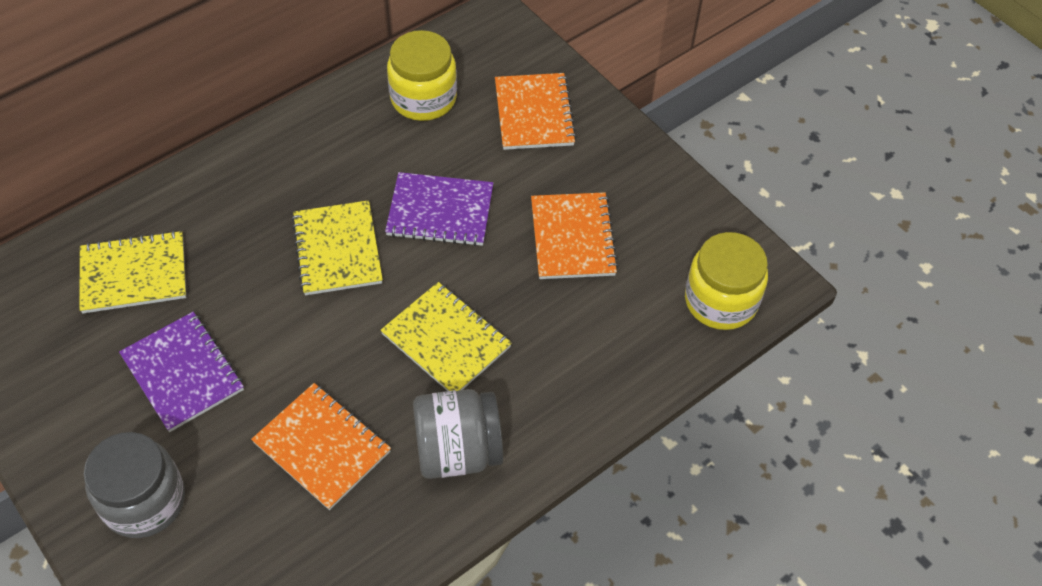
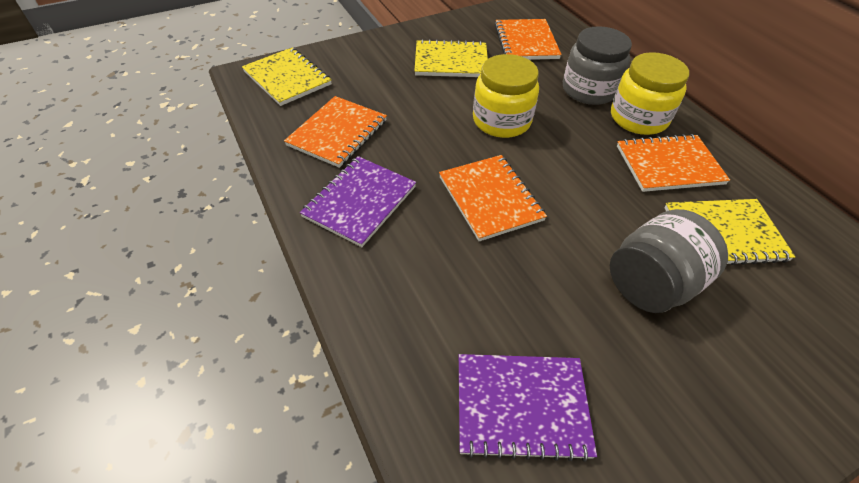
orange notebook: 3 -> 4

